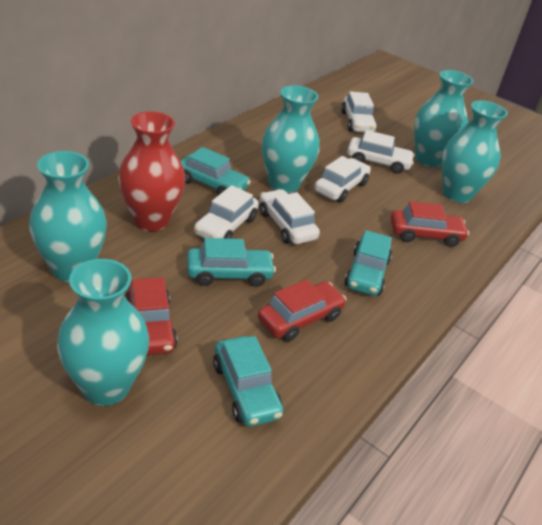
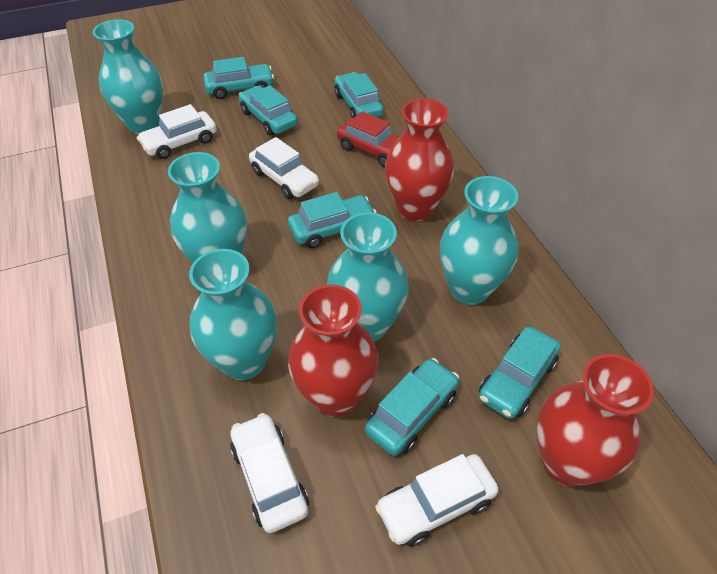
red car: 3 -> 1
red vase: 1 -> 3
turquoise car: 4 -> 6
white car: 5 -> 4

